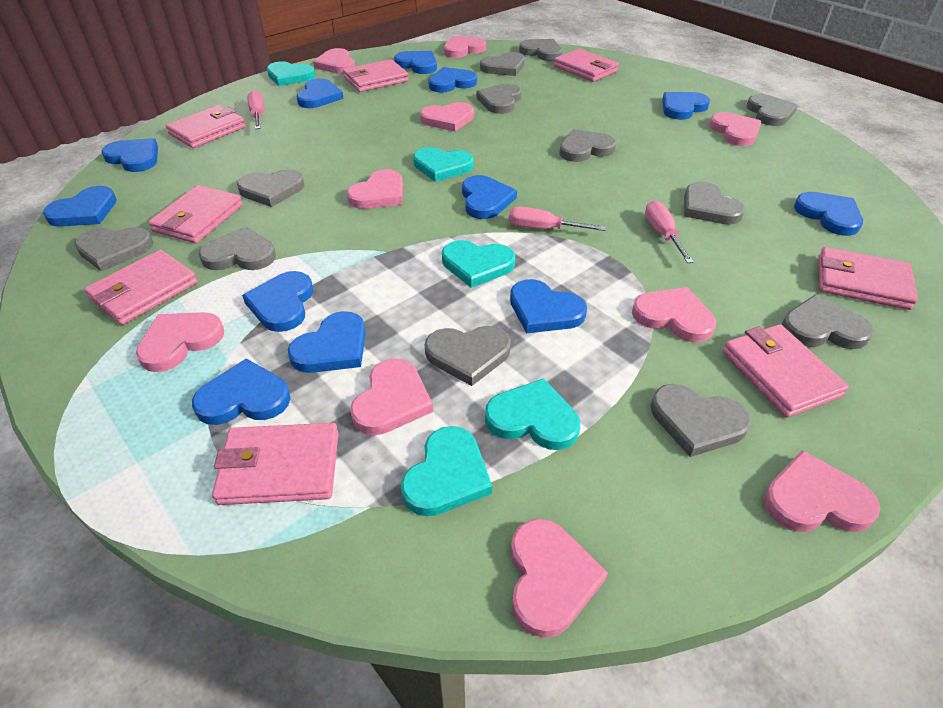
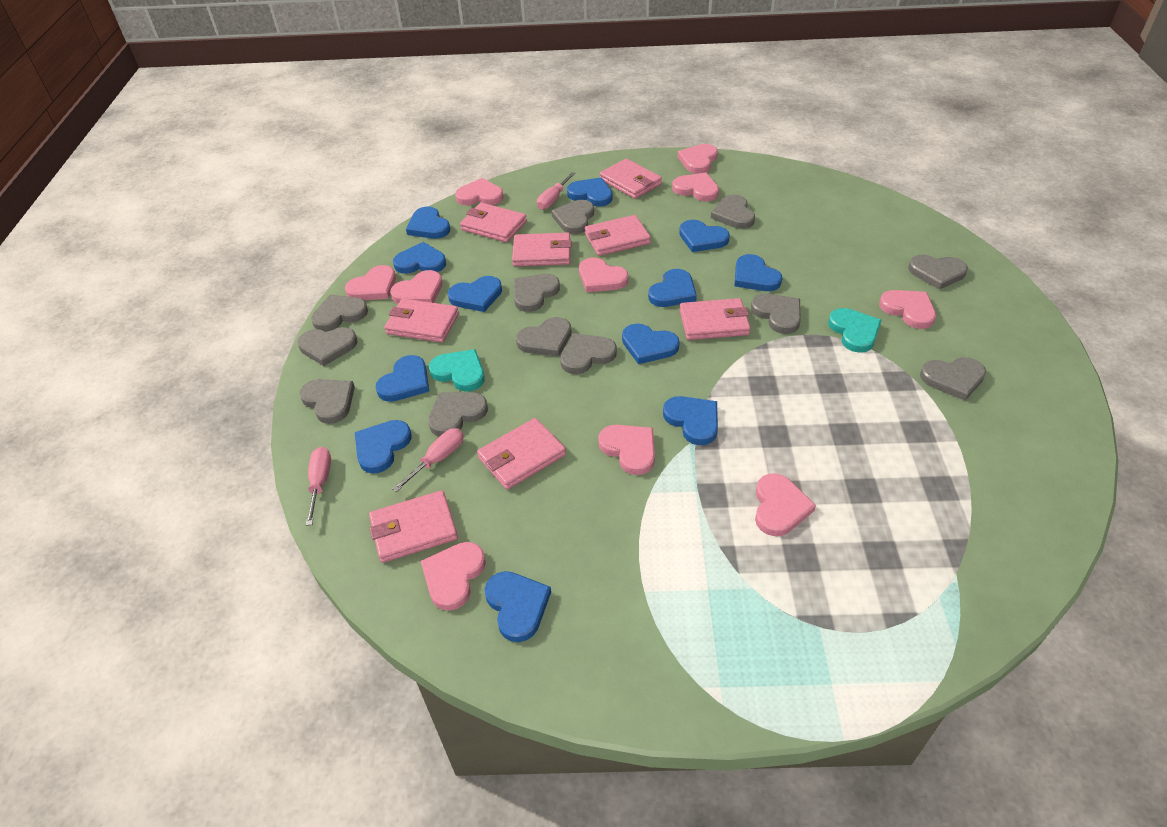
turquoise heart: 5 -> 2

